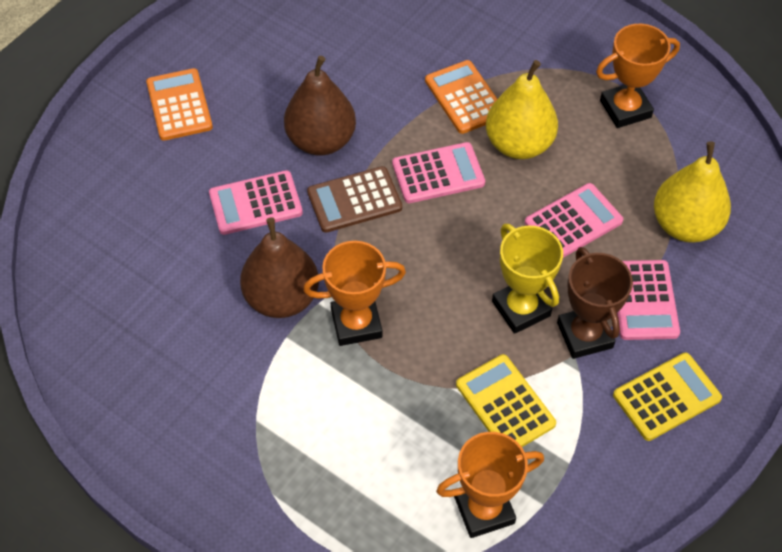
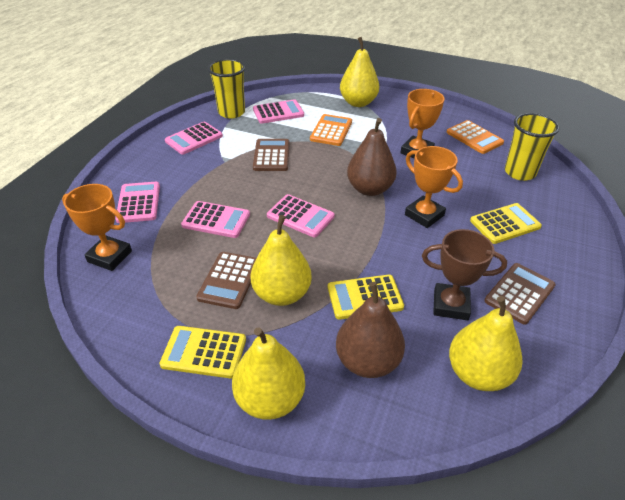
brown calculator: 1 -> 3
pink calculator: 4 -> 5
yellow calculator: 2 -> 3
yellow cup: 0 -> 2
yellow pear: 2 -> 4
yellow trophy: 1 -> 0

